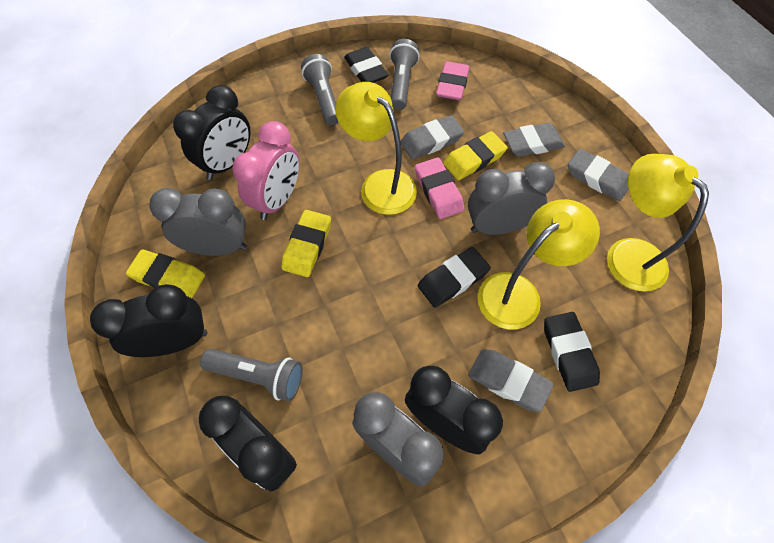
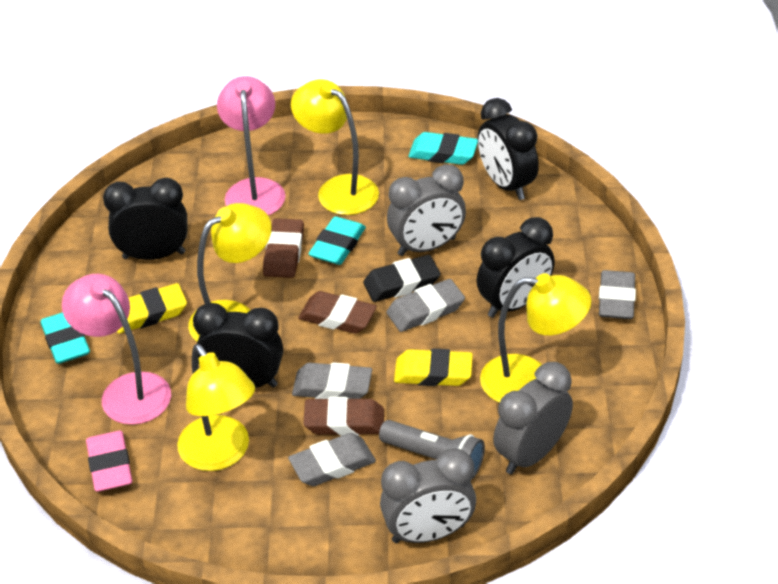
black eraser: 3 -> 1
brown eraser: 0 -> 3
grey flashlight: 3 -> 1
pink clock: 1 -> 0
pink eraser: 2 -> 1
pink lamp: 0 -> 2
turquoise eraser: 0 -> 3
yellow eraser: 3 -> 2
yellow lamp: 3 -> 4

